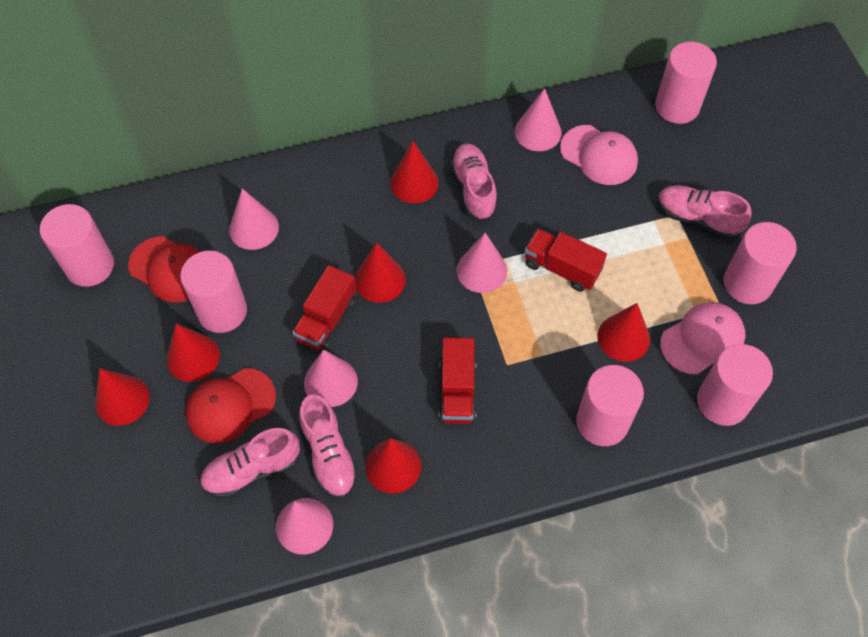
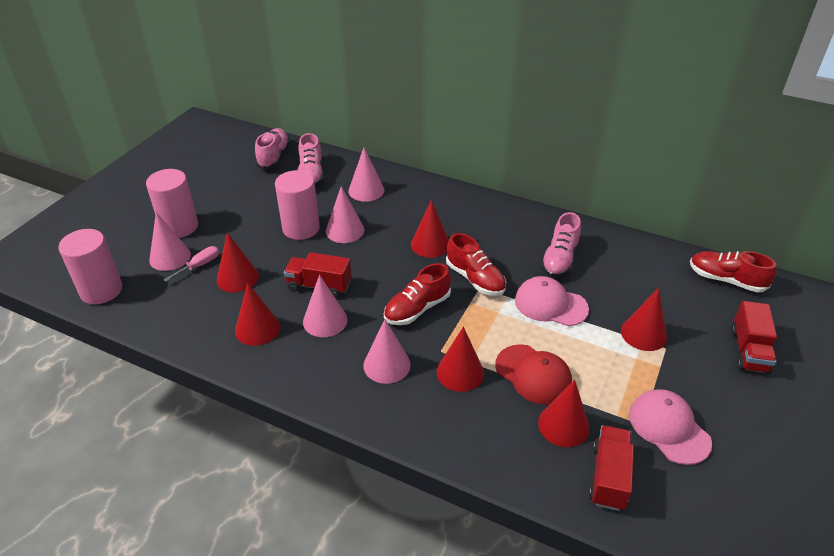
pink cylinder: 6 -> 3
pink screwdriver: 0 -> 1
pink shoe: 4 -> 3
red cap: 2 -> 1
red shoe: 0 -> 3

